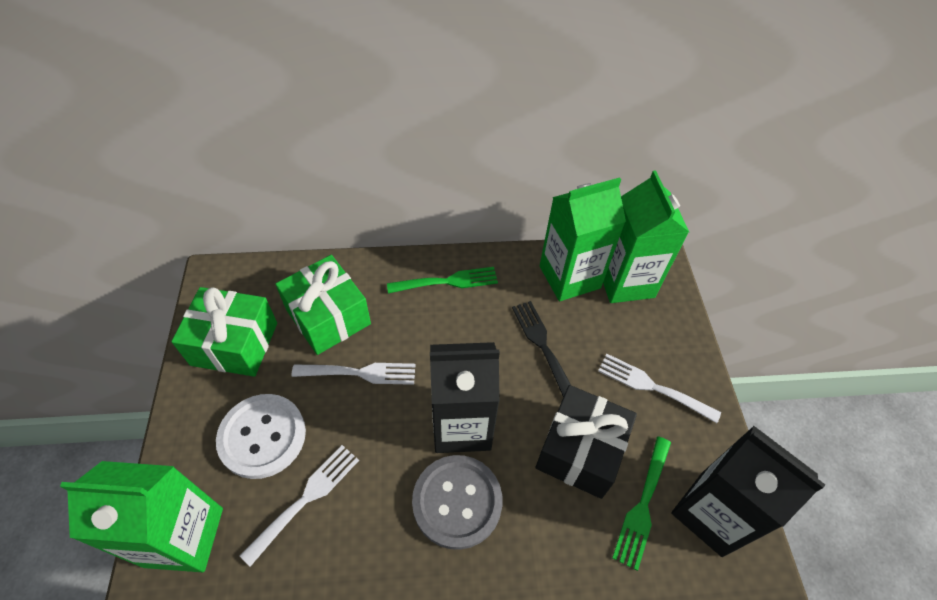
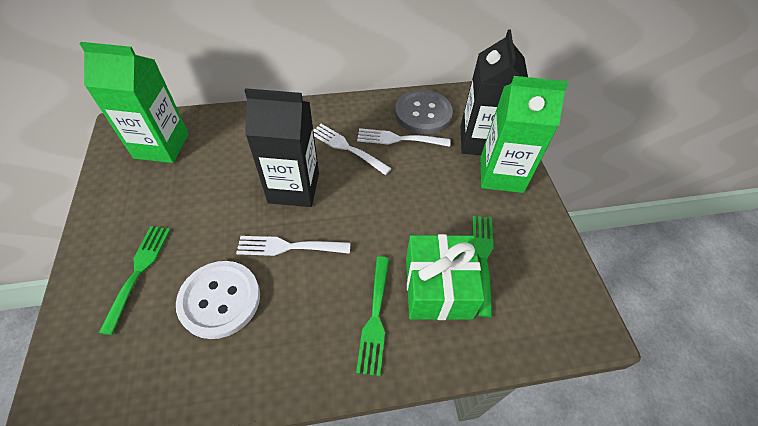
black fork: 1 -> 0
black gift: 1 -> 0
green carton: 3 -> 2
green fork: 2 -> 3
green gift: 2 -> 1

